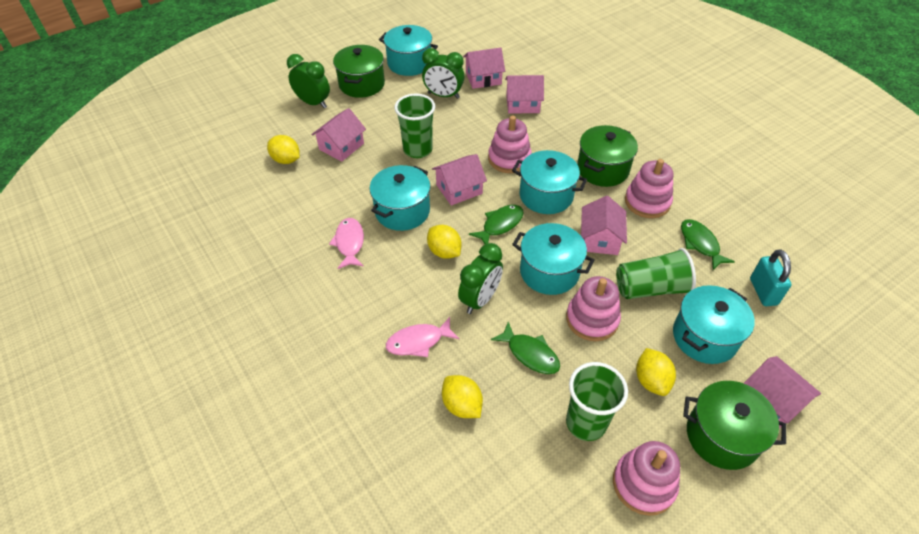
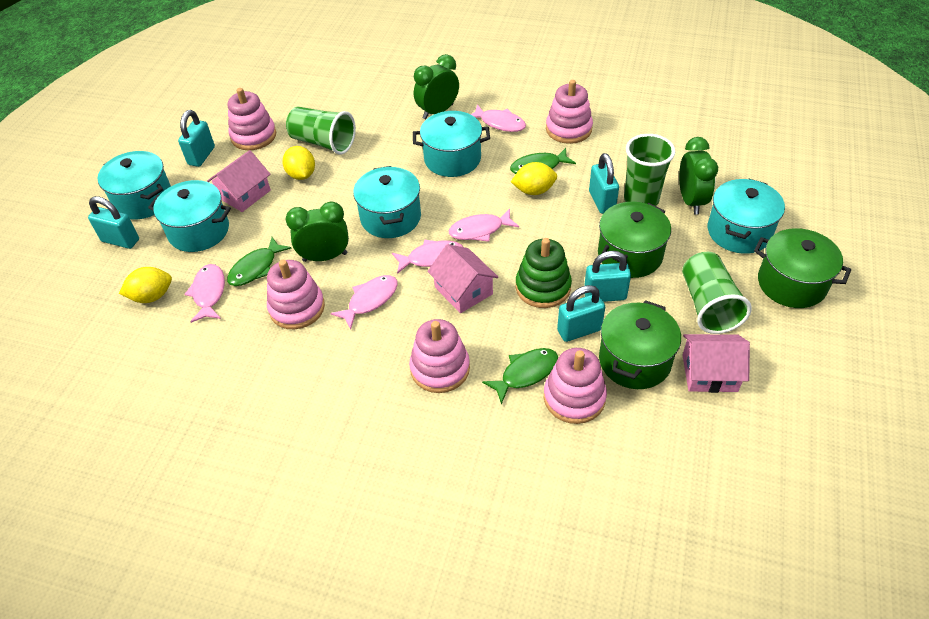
green stacking toy: 0 -> 1
pink fish: 2 -> 5
pink house: 6 -> 3
pink stacking toy: 4 -> 5
turquoise padlock: 1 -> 5
yellow lemon: 4 -> 3

